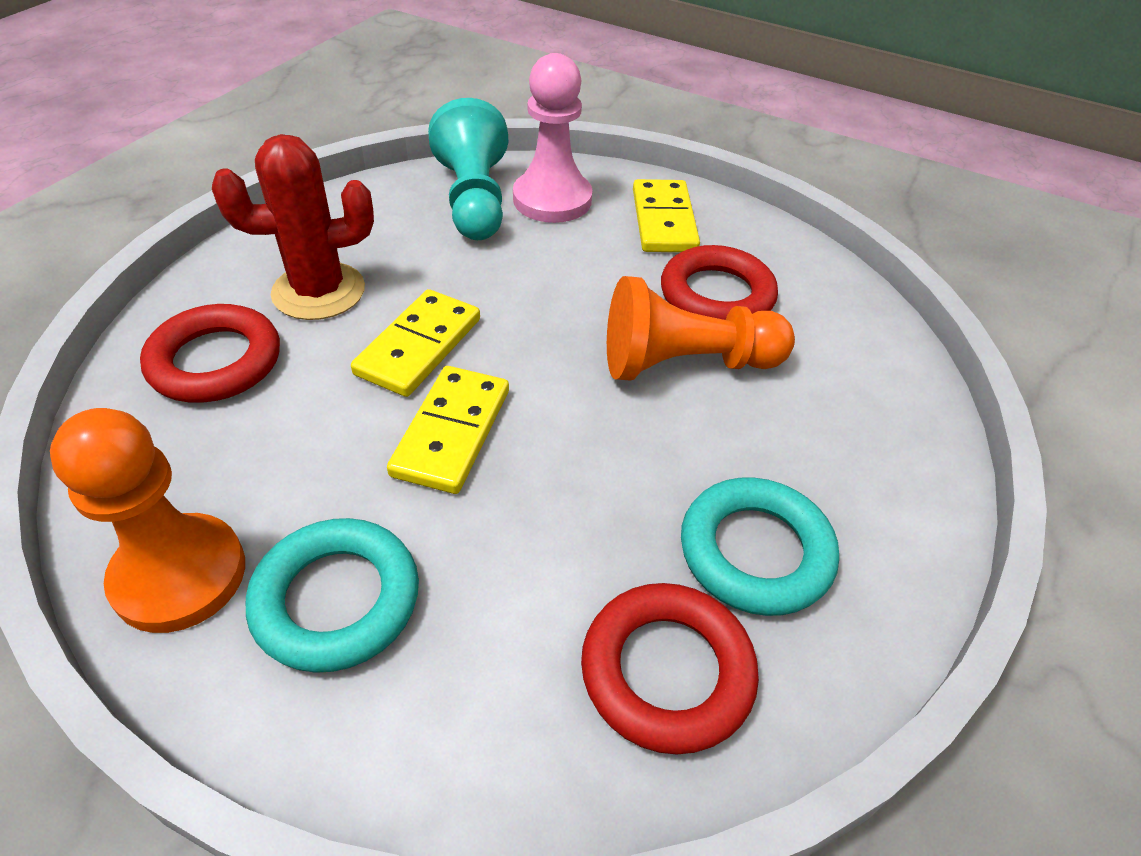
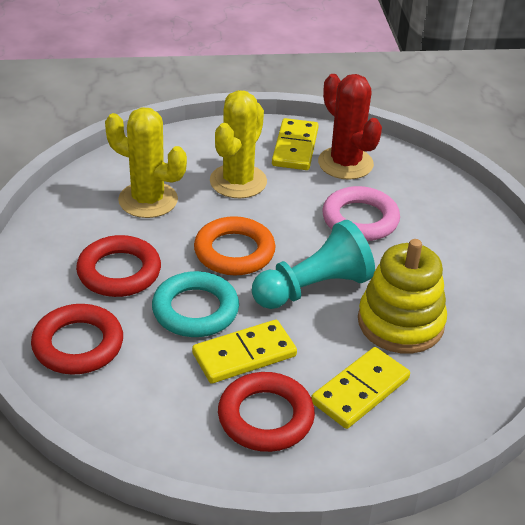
orange pawn: 2 -> 0
orange ring: 0 -> 1
pink pawn: 1 -> 0
pink ring: 0 -> 1
turquoise ring: 2 -> 1
yellow cactus: 0 -> 2
yellow stacking toy: 0 -> 1

